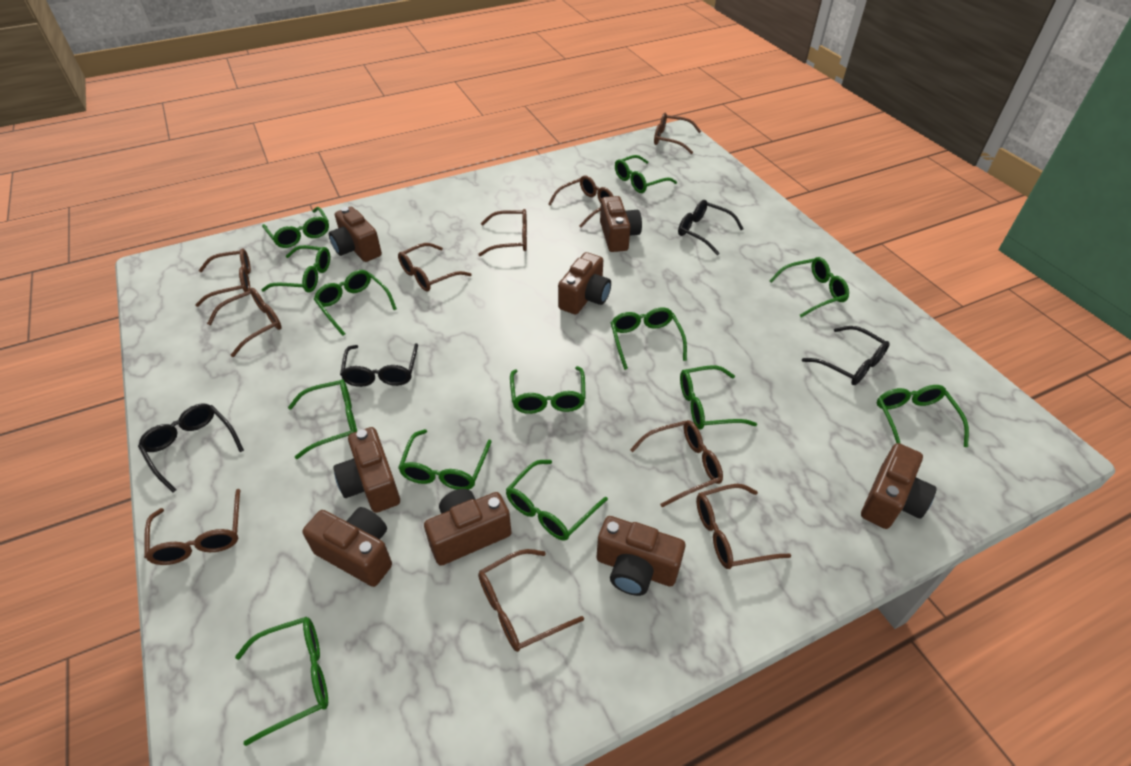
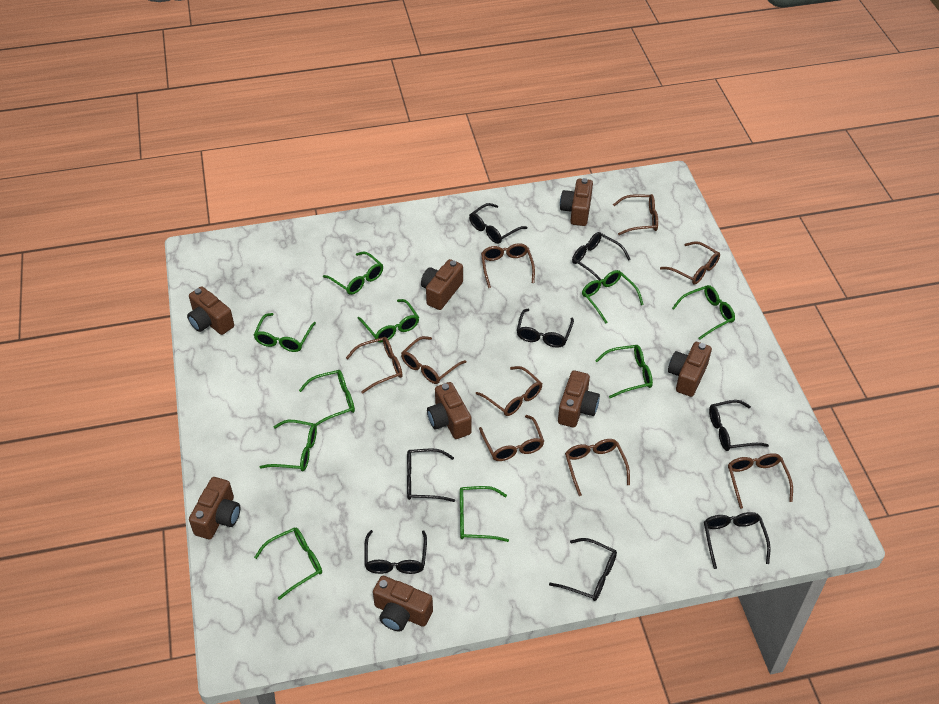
black glasses: 4 -> 8
brown glasses: 10 -> 9
green glasses: 13 -> 10

